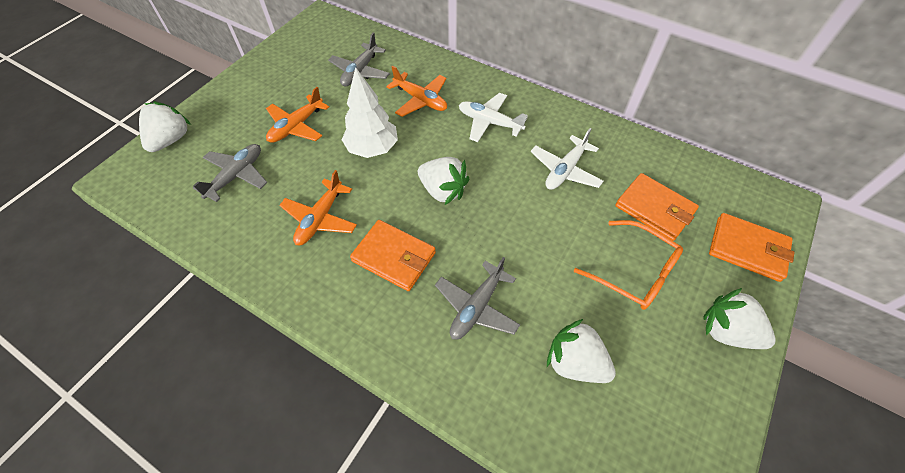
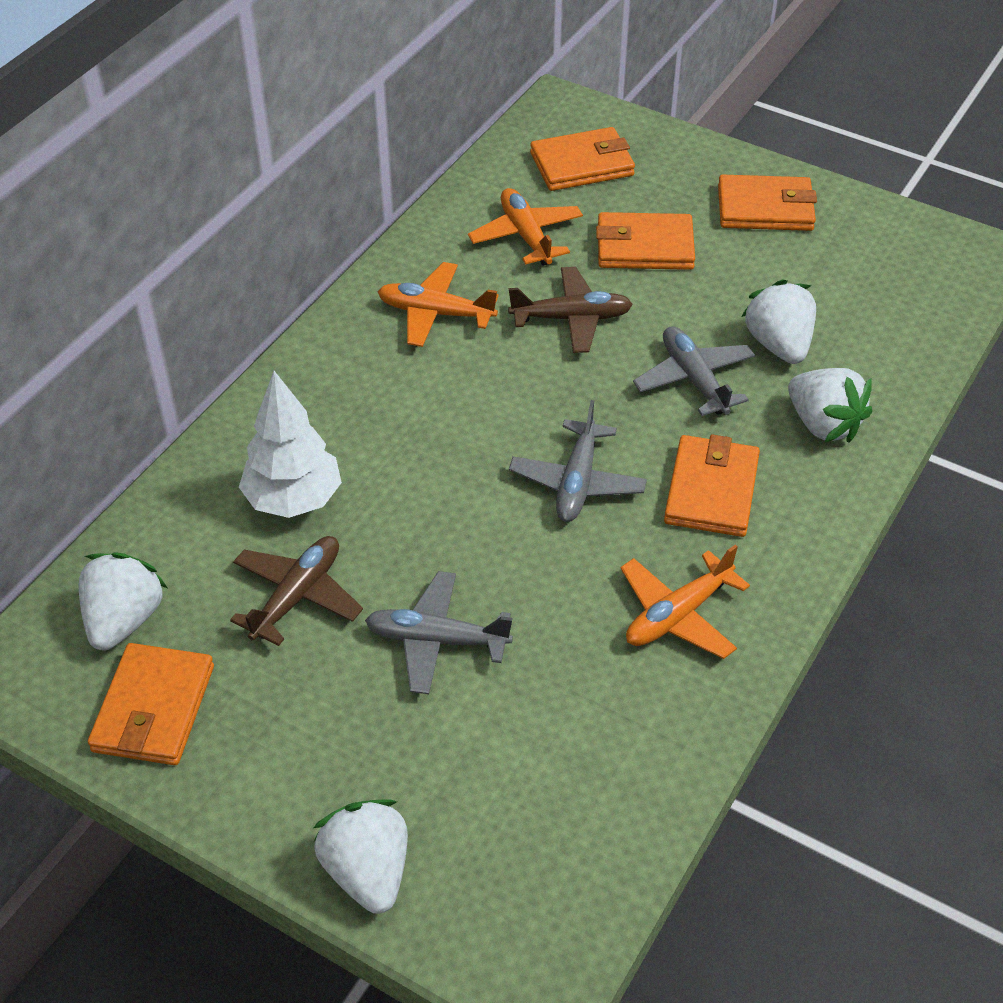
brown plane: 0 -> 2
orange glasses: 1 -> 0
orange wallet: 3 -> 5
white plane: 2 -> 0

